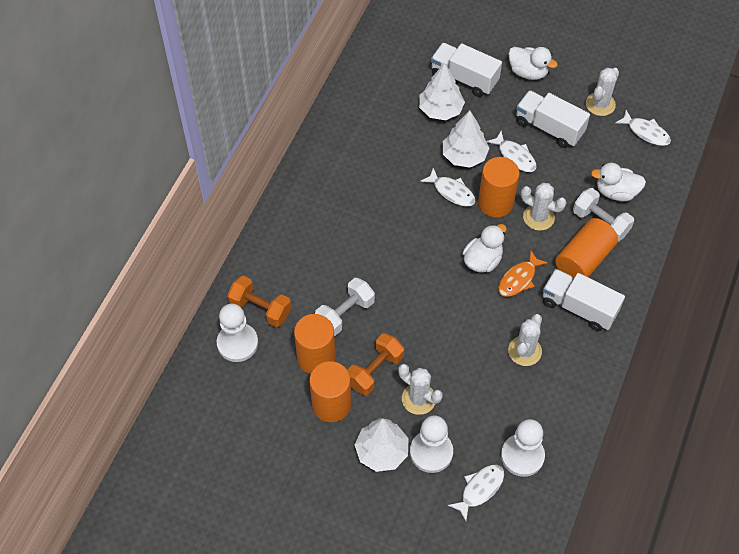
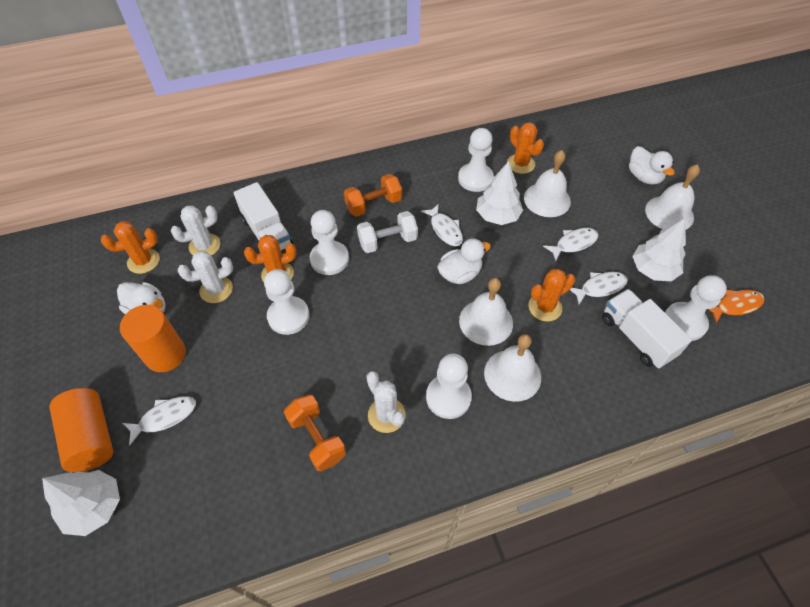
orange cactus: 0 -> 4
orange cylinder: 4 -> 2
white bell: 0 -> 4
white cactus: 4 -> 3
white dumbbell: 2 -> 1
white pawn: 3 -> 5
white truck: 3 -> 2

